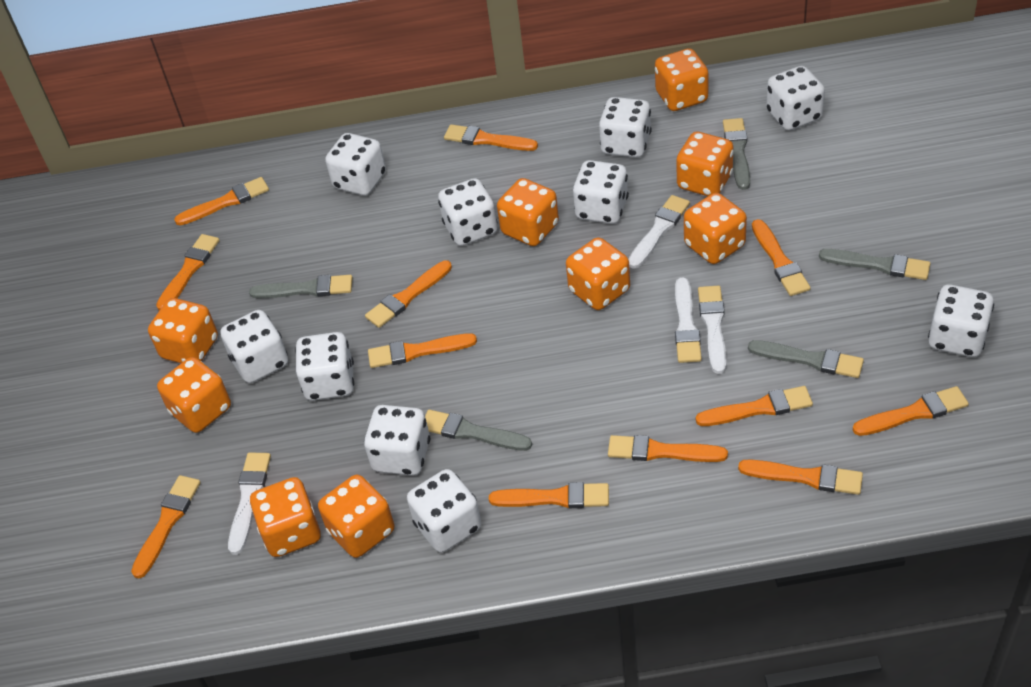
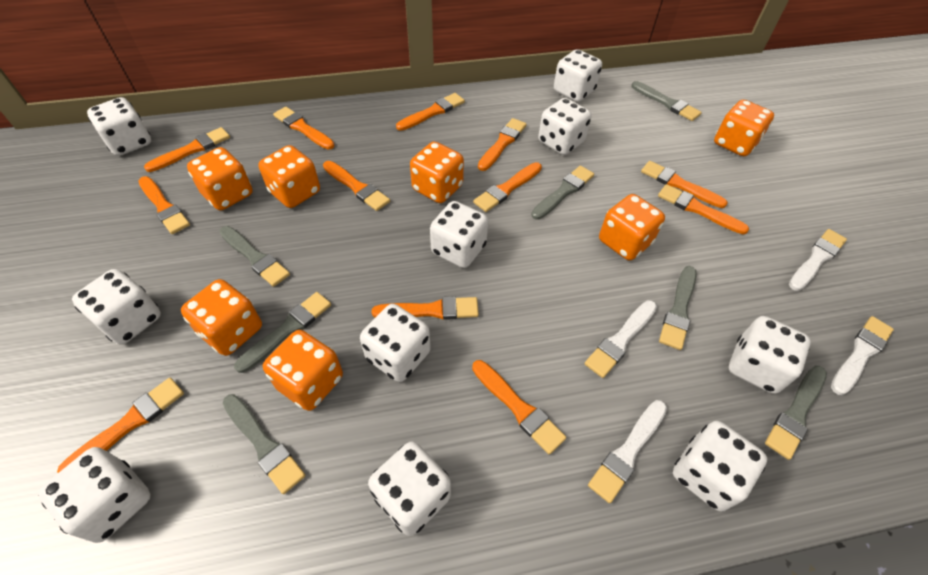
grey brush: 5 -> 7
orange dice: 9 -> 7

